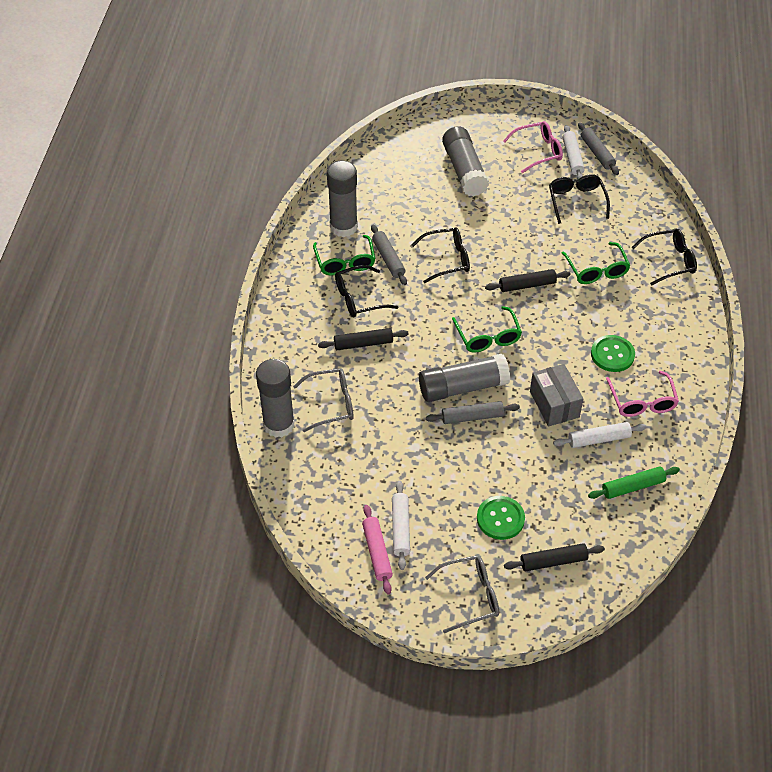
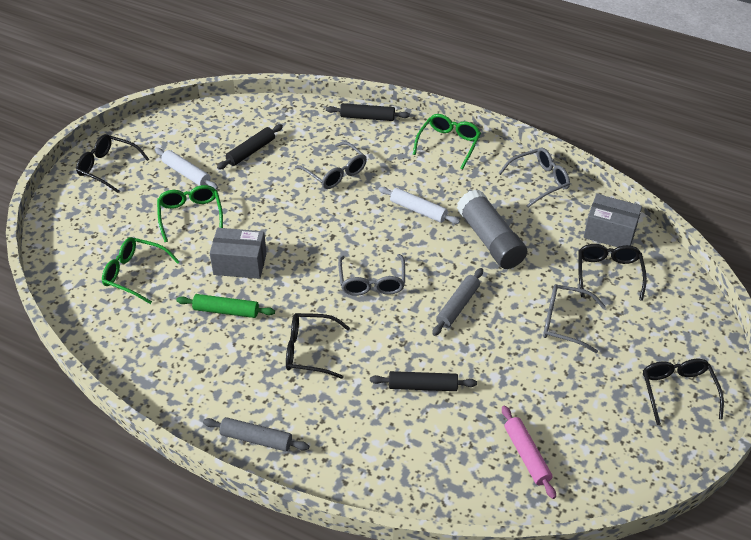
green button: 2 -> 0
grey box: 1 -> 2
grey glasses: 2 -> 4
grey glue stick: 4 -> 1
grey rolling pin: 3 -> 2
pink glasses: 2 -> 0
white rolling pin: 3 -> 2

